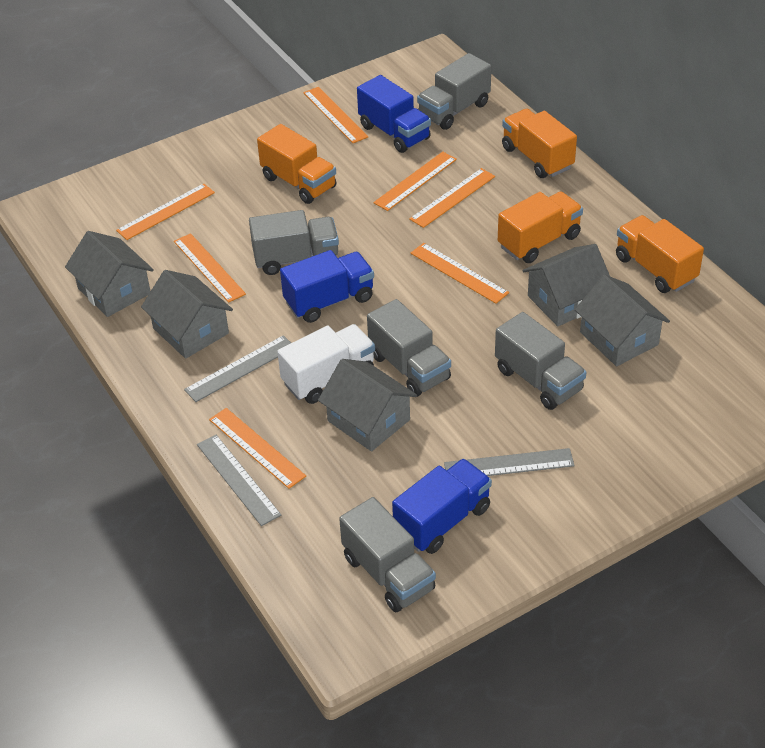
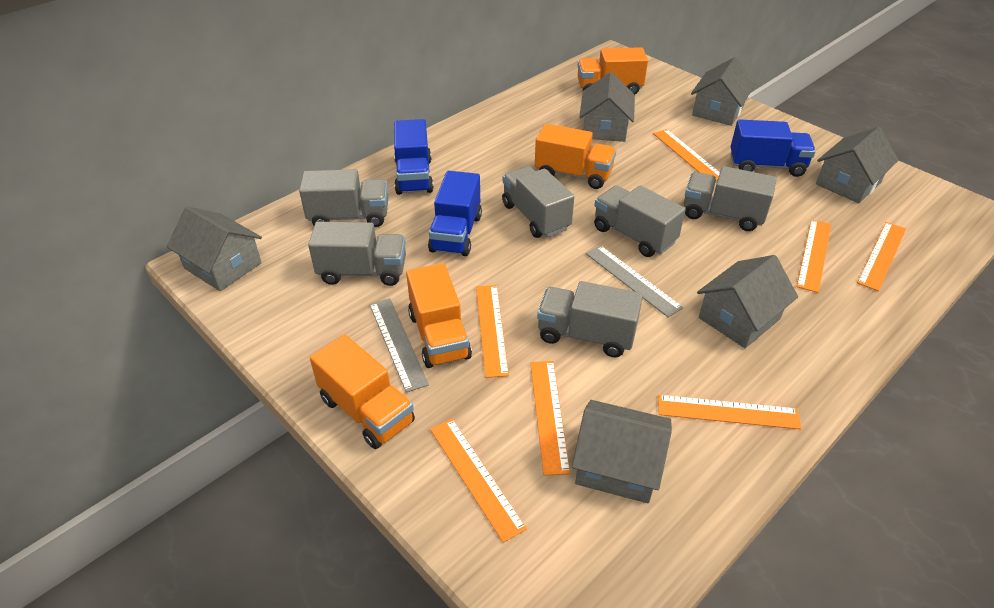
grey house: 5 -> 6
grey ruler: 3 -> 2
grey truck: 5 -> 6
white truck: 1 -> 0

